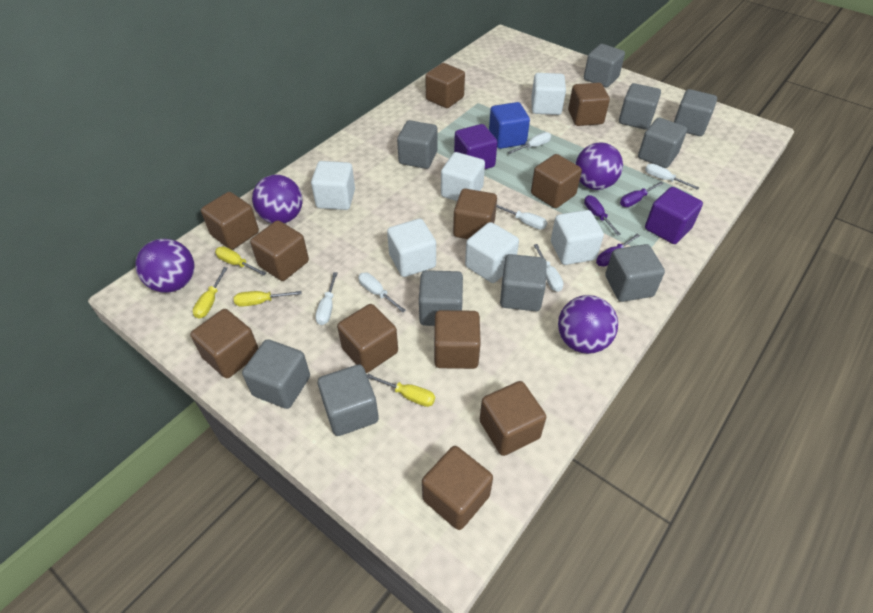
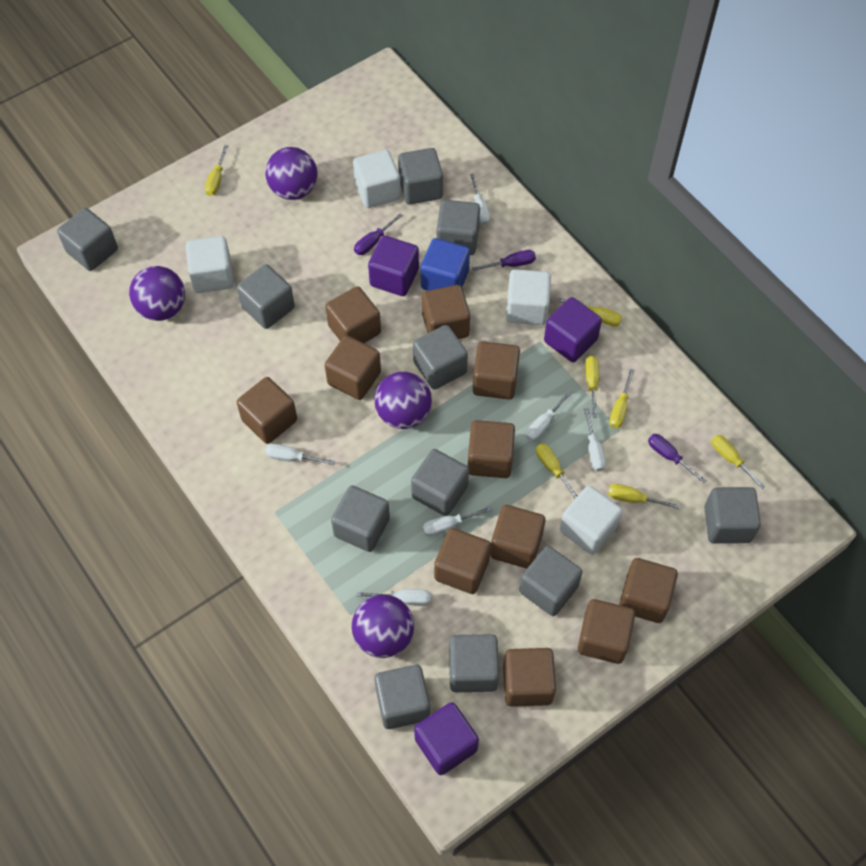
grey cube: 10 -> 11
purple cube: 2 -> 3
white cube: 6 -> 4
yellow screwdriver: 4 -> 7

